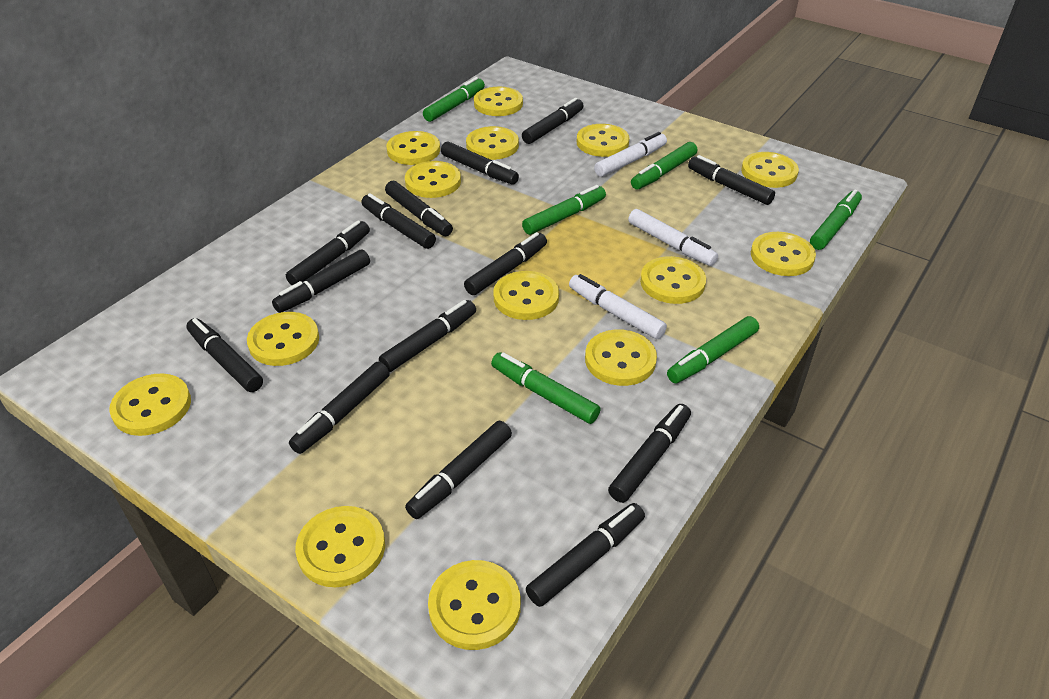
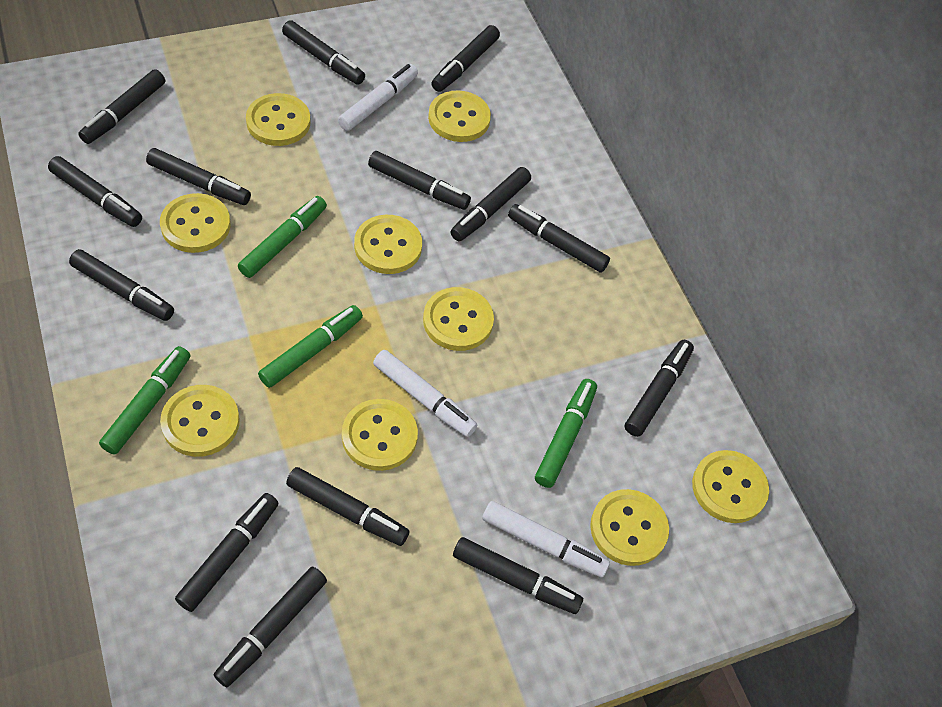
green marker: 6 -> 4
yellow button: 14 -> 9

